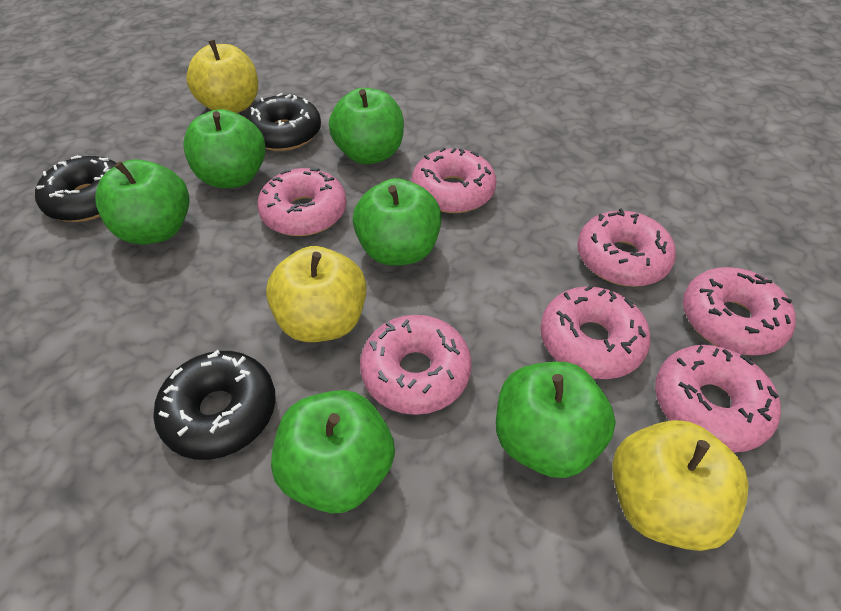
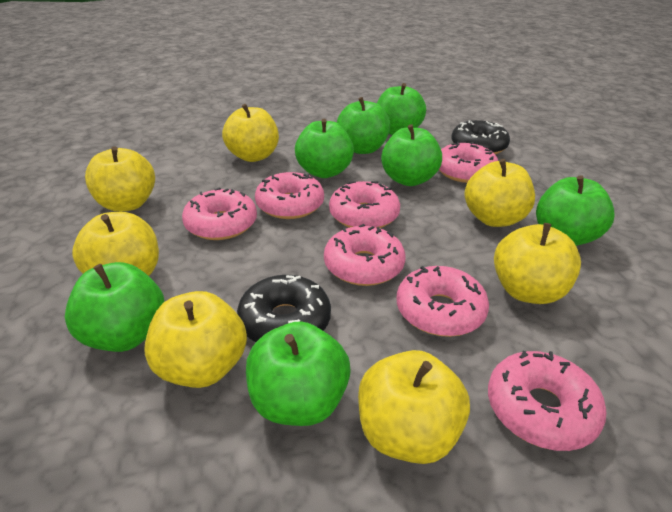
black donut: 3 -> 2
green apple: 6 -> 7
yellow apple: 3 -> 7

